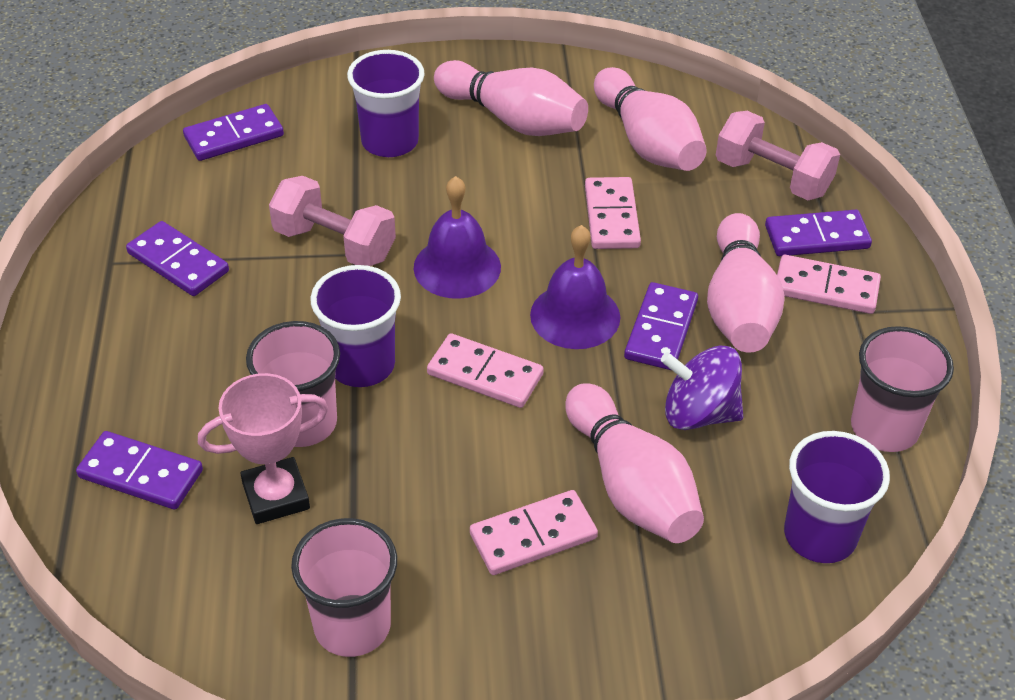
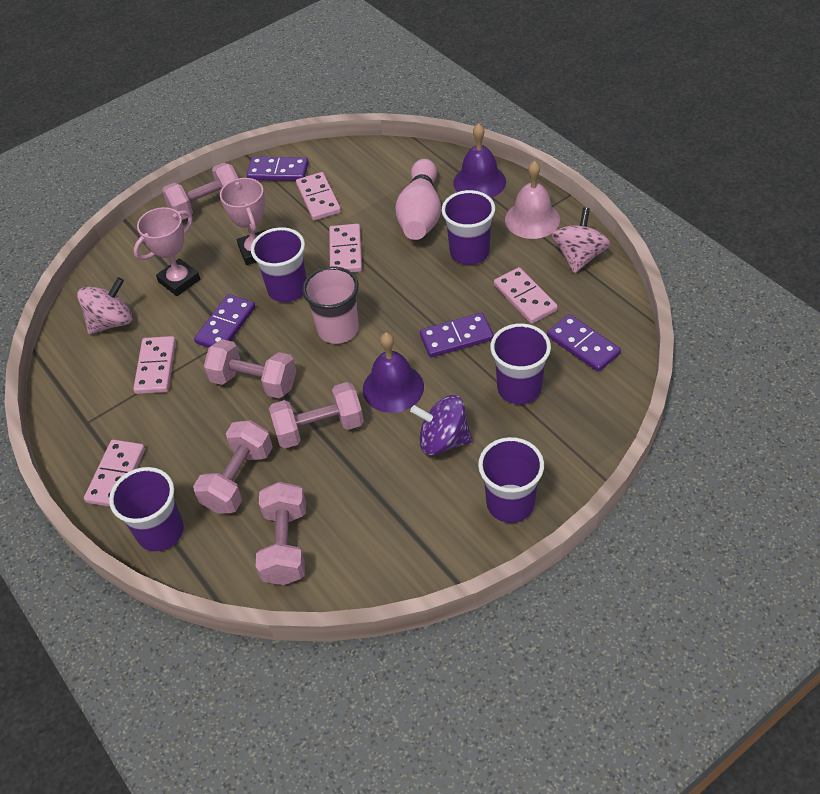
pink bell: 0 -> 1
pink bowling pin: 4 -> 1
pink cup: 3 -> 1
pink domino: 4 -> 5
pink dumbbell: 2 -> 5
pink spinning top: 0 -> 2
pink trophy: 1 -> 2
purple cup: 3 -> 5
purple domino: 5 -> 4

